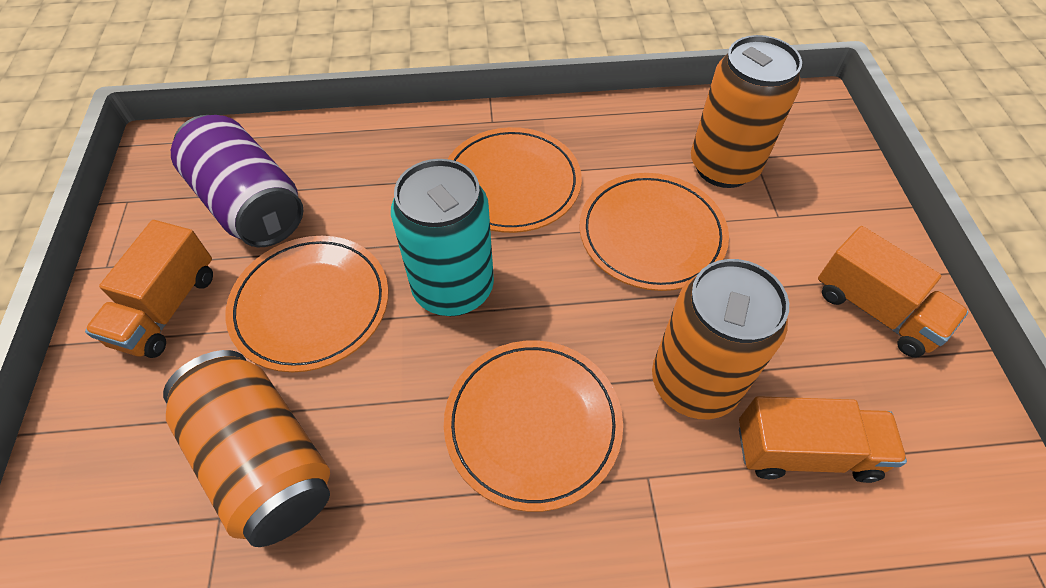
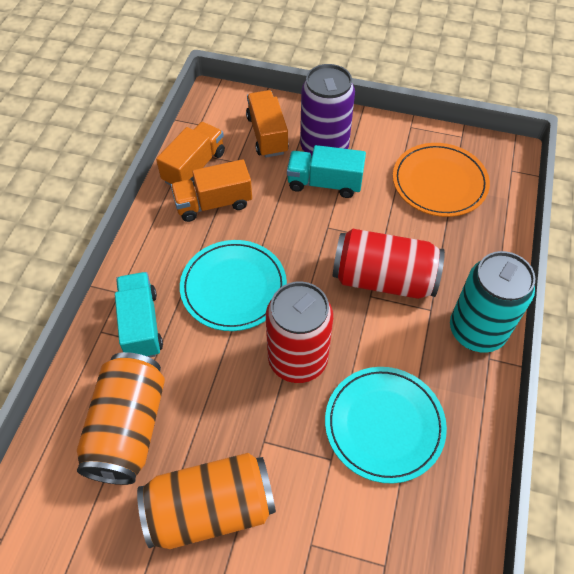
orange can: 3 -> 2
orange plate: 4 -> 1
red can: 0 -> 2
turquoise plate: 0 -> 2
turquoise truck: 0 -> 2

